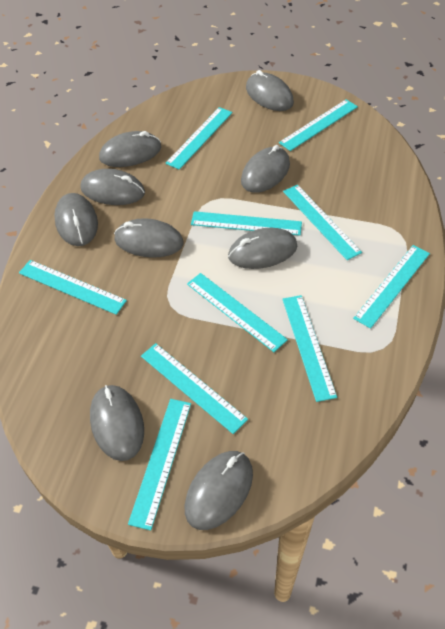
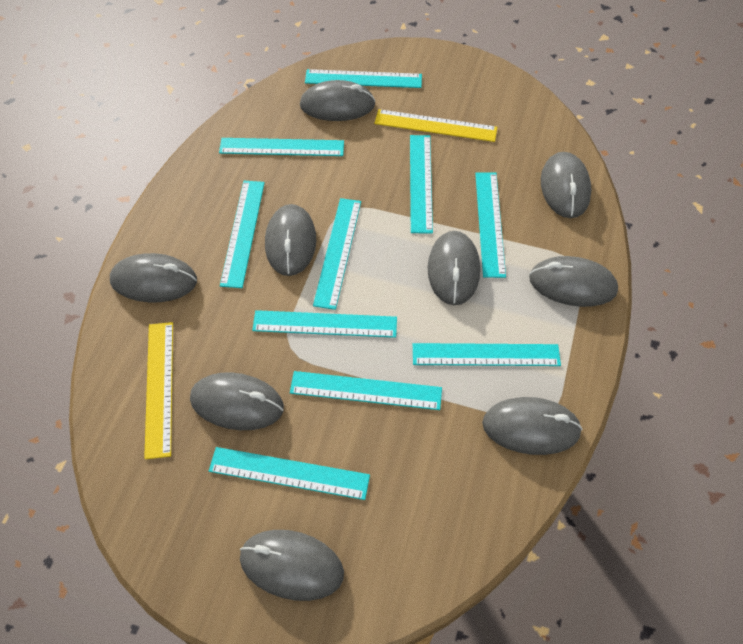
yellow ruler: 0 -> 2

